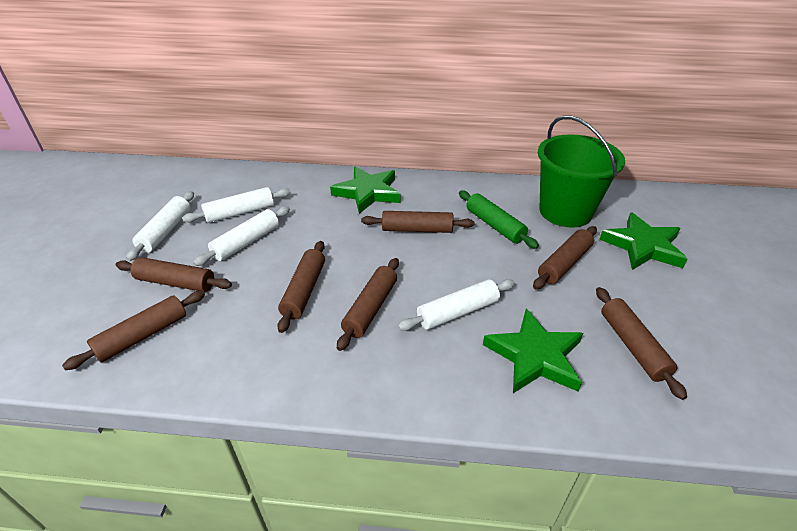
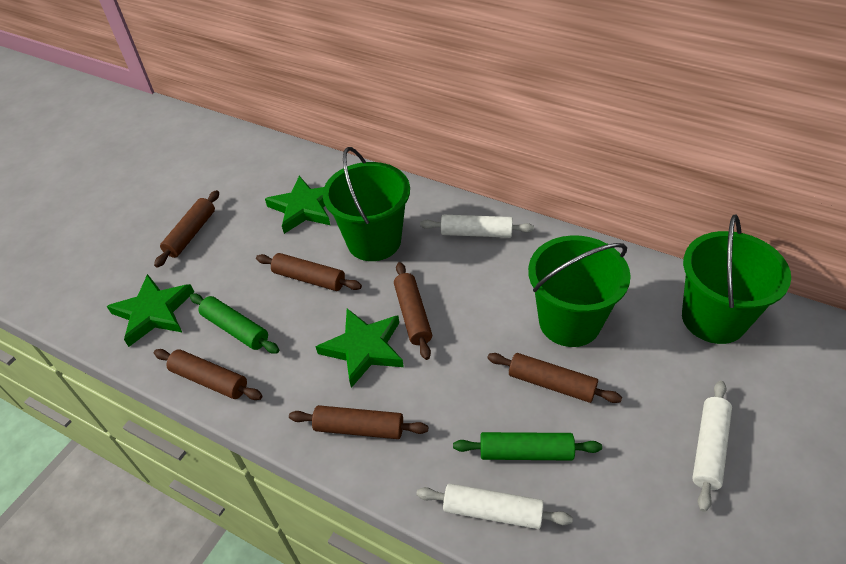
brown rolling pin: 7 -> 6
green bucket: 1 -> 3
green rolling pin: 1 -> 2
white rolling pin: 4 -> 3

